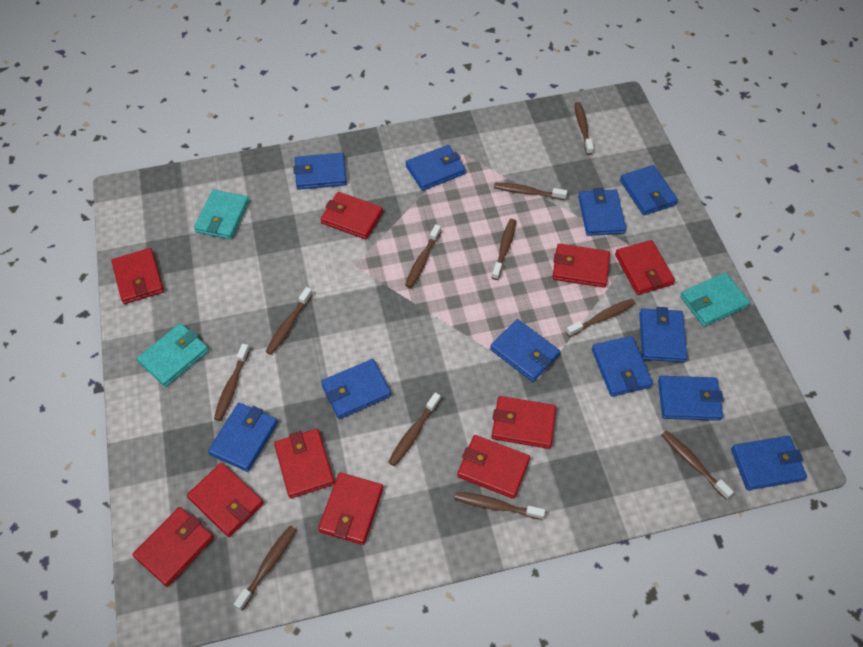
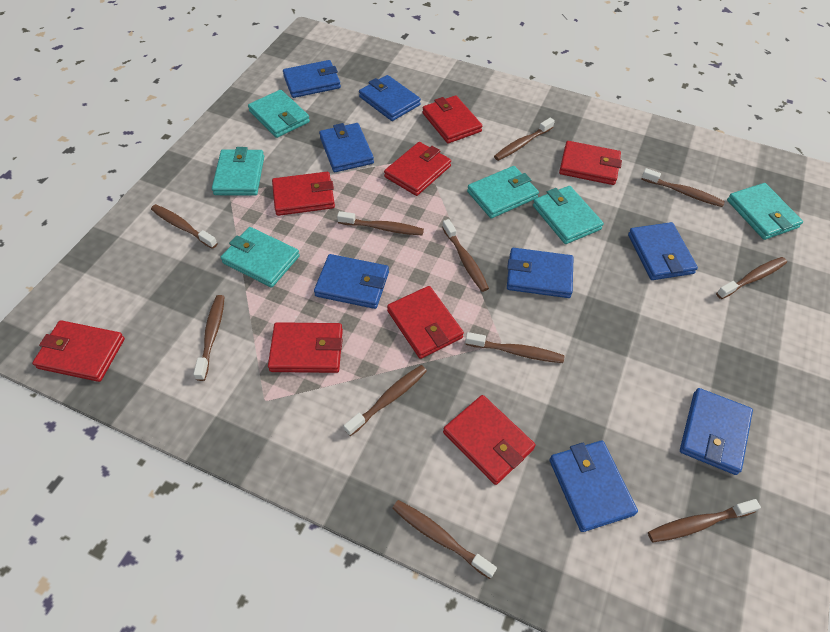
blue wallet: 11 -> 8
red wallet: 10 -> 8
turquoise wallet: 3 -> 6

